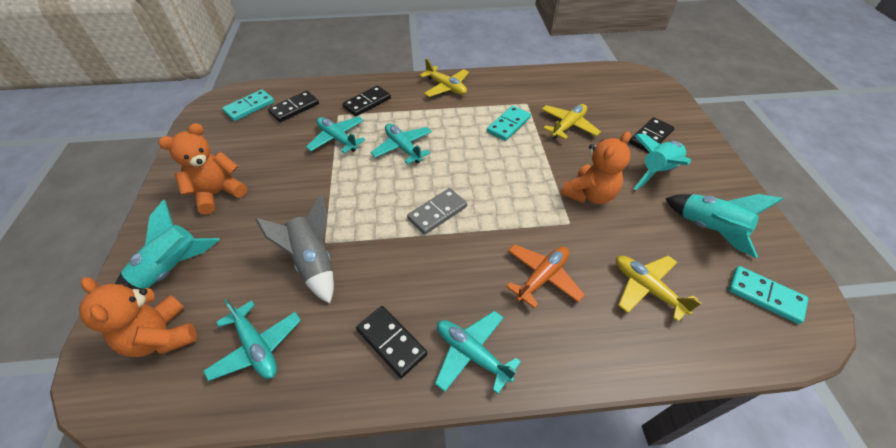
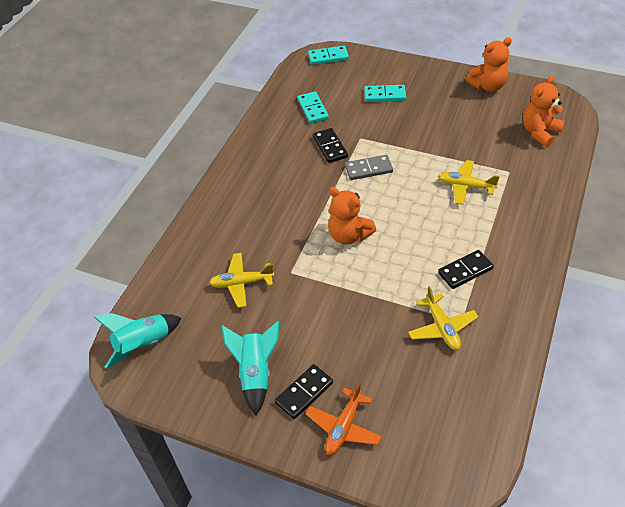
black domino: 4 -> 3
grey rocket: 1 -> 0
turquoise plane: 4 -> 0
turquoise rocket: 3 -> 2

